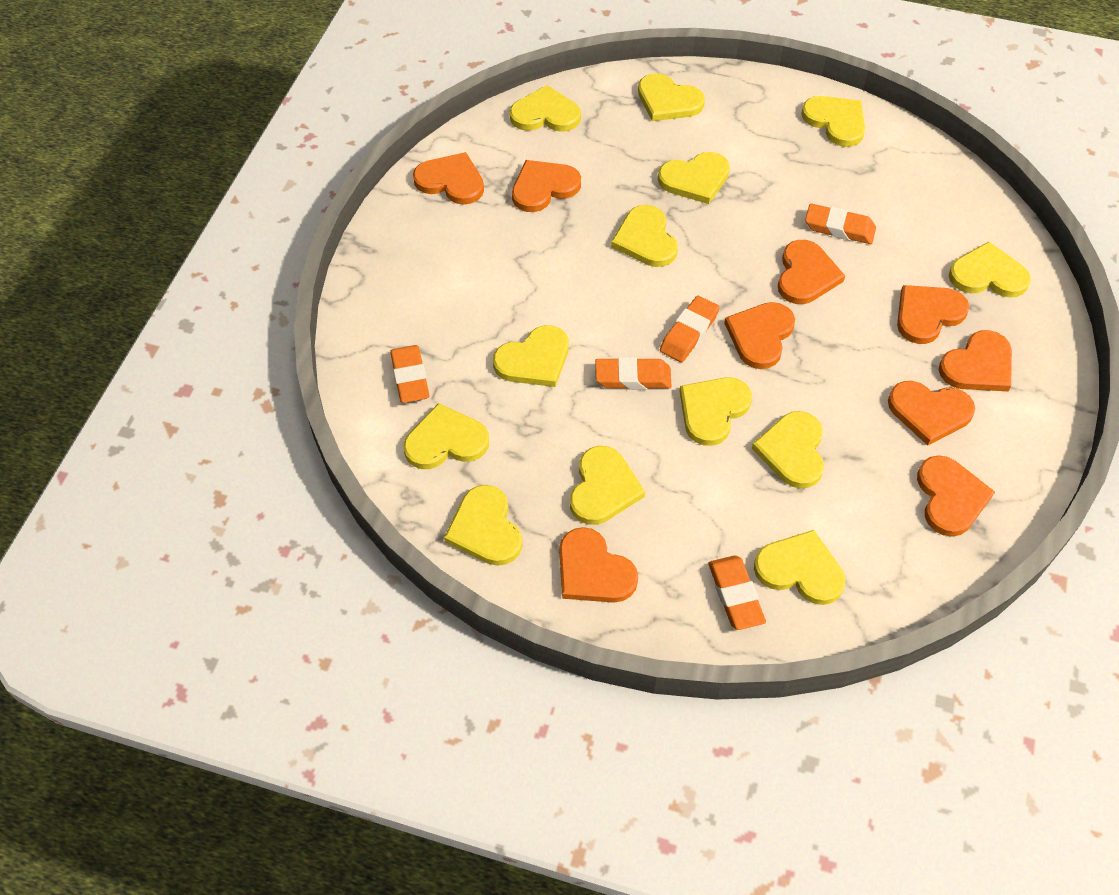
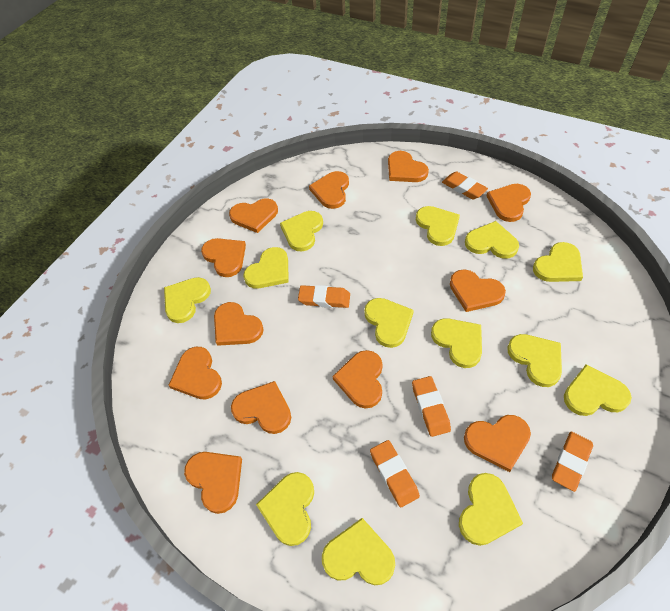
orange heart: 9 -> 12

